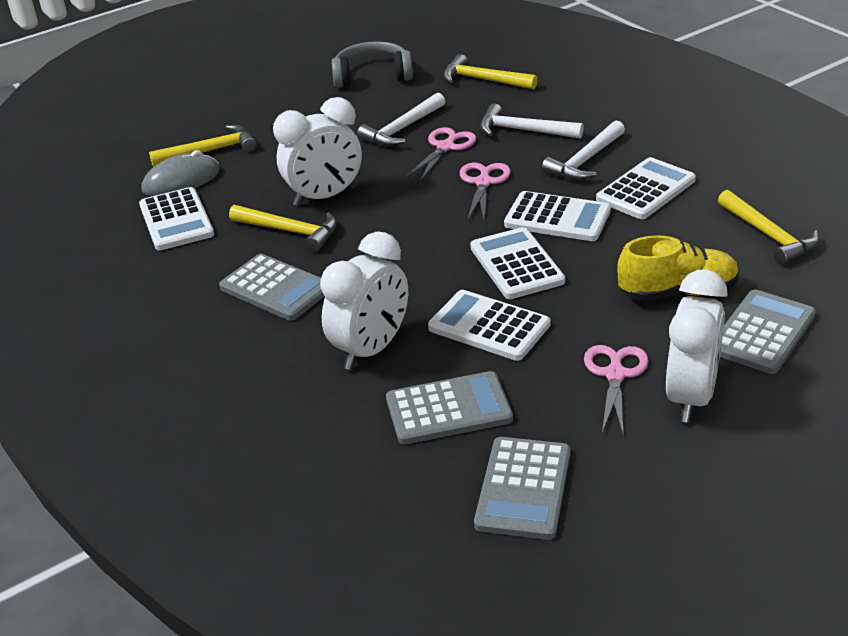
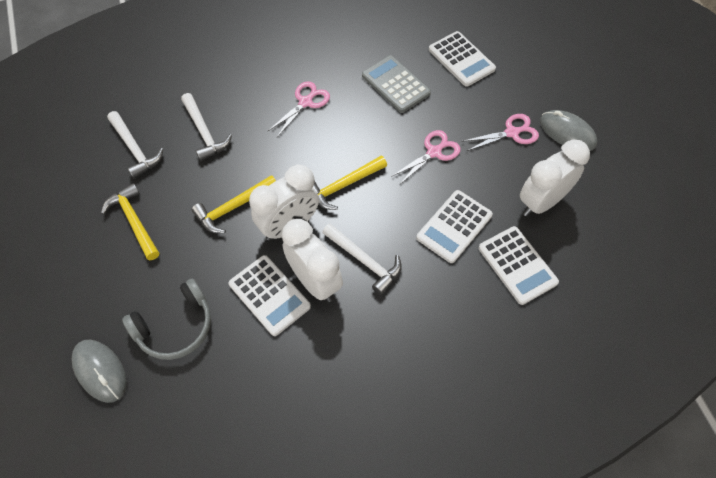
grey calculator: 4 -> 1
grey mouse: 1 -> 2
white calculator: 5 -> 4
yellow hammer: 4 -> 3
yellow shoe: 1 -> 0

